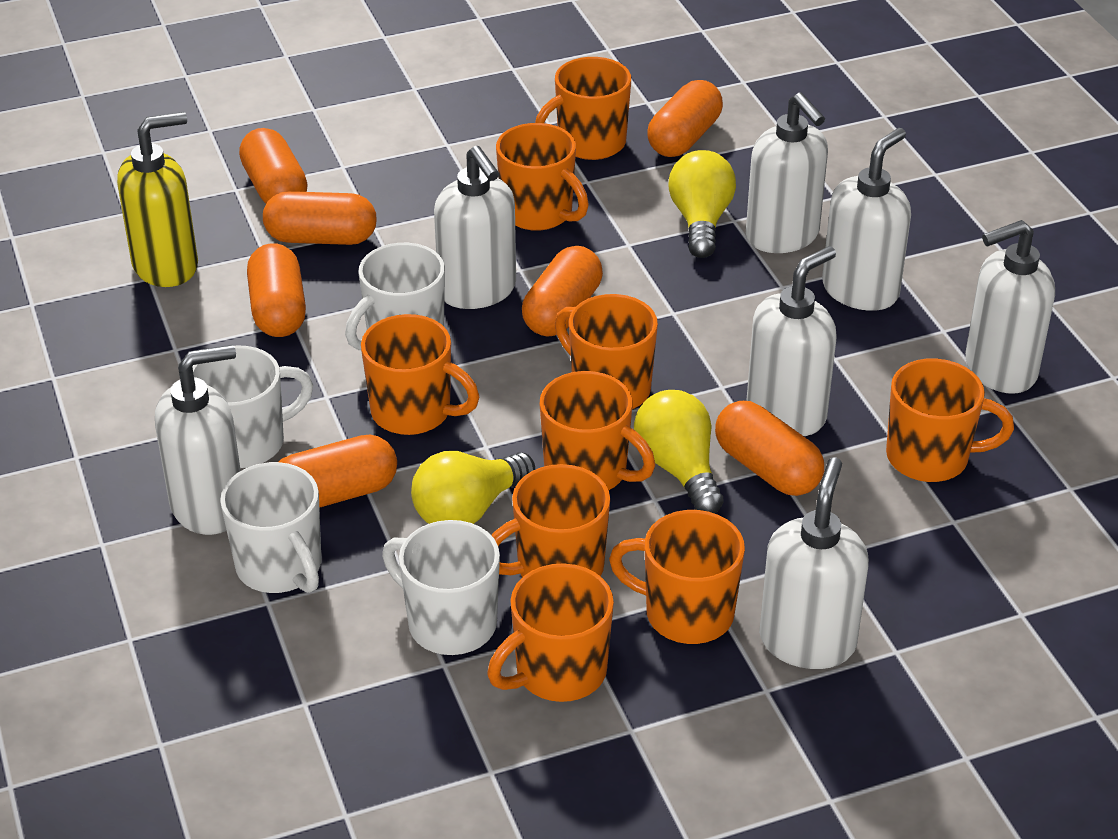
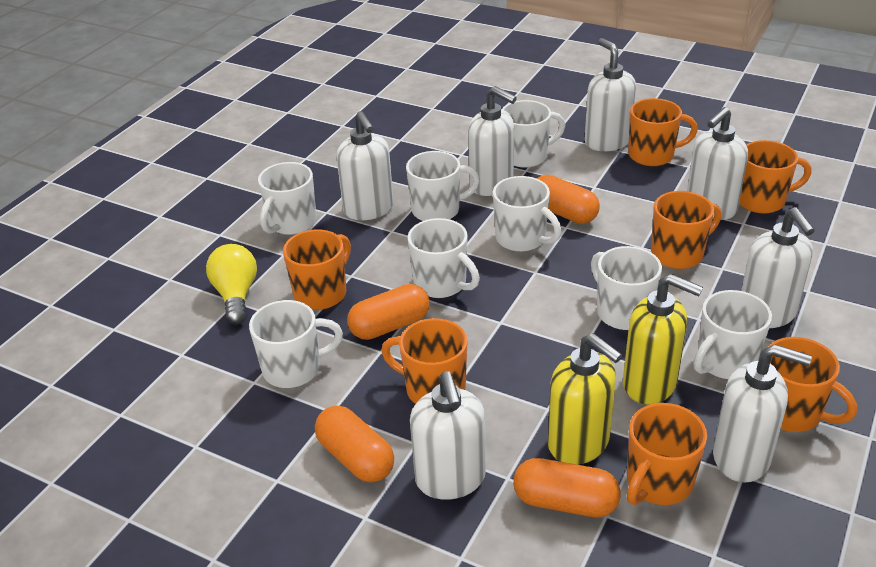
orange capsule: 7 -> 4
orange mug: 9 -> 7
white mug: 4 -> 8
yellow light bulb: 3 -> 1
yellow soap dispenser: 1 -> 2

